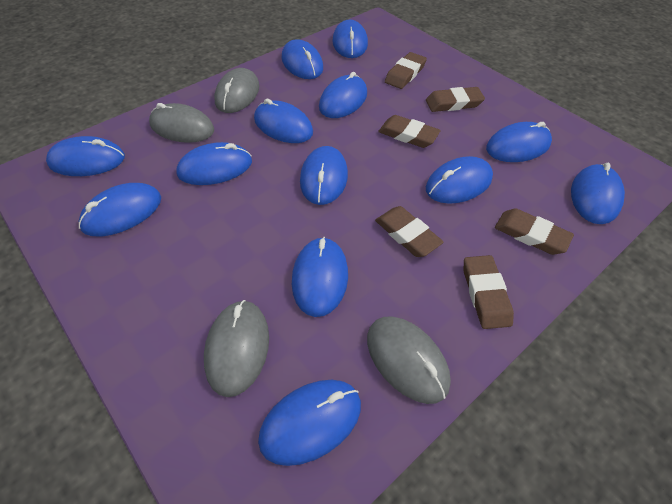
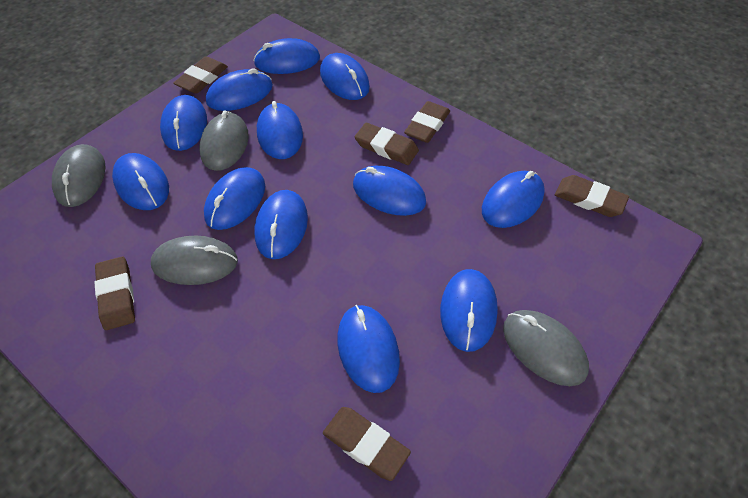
blue mouse: 13 -> 12

